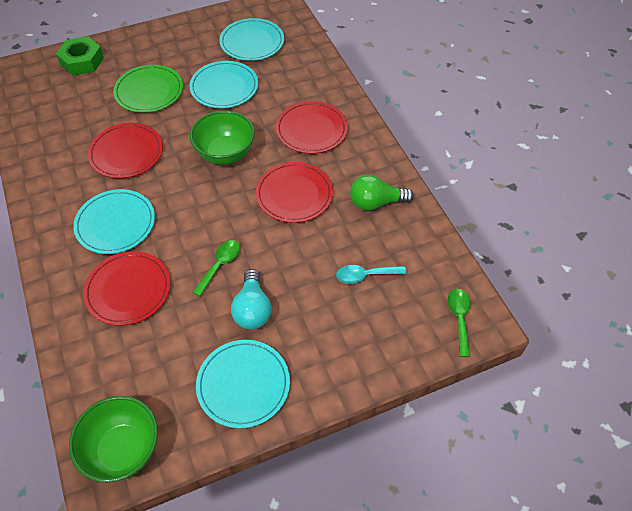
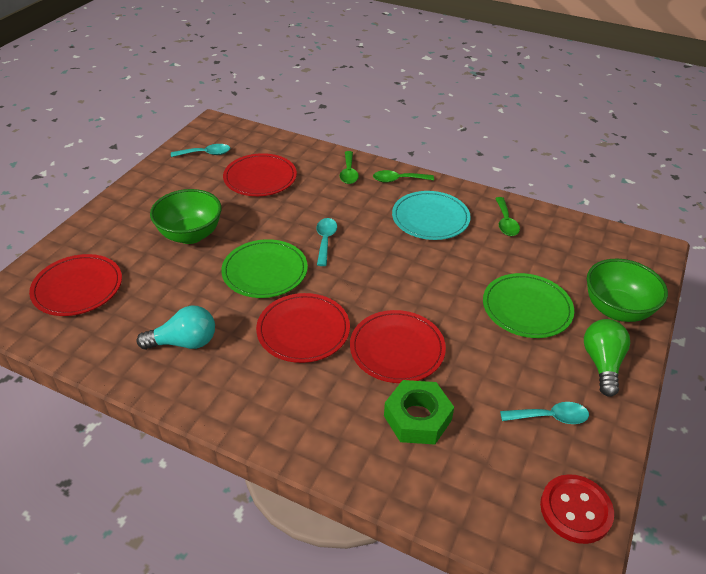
green plate: 1 -> 2
green spoon: 2 -> 3
red button: 0 -> 1
turquoise plate: 4 -> 1
turquoise spoon: 1 -> 3

